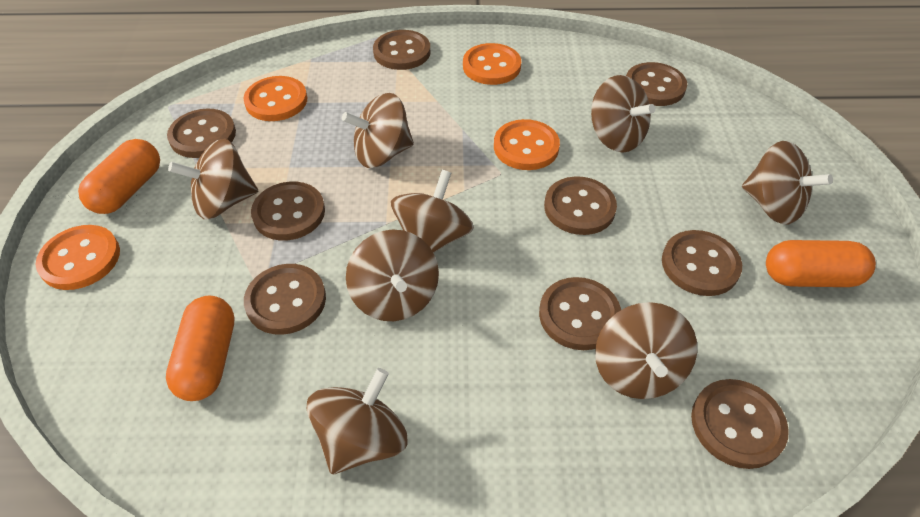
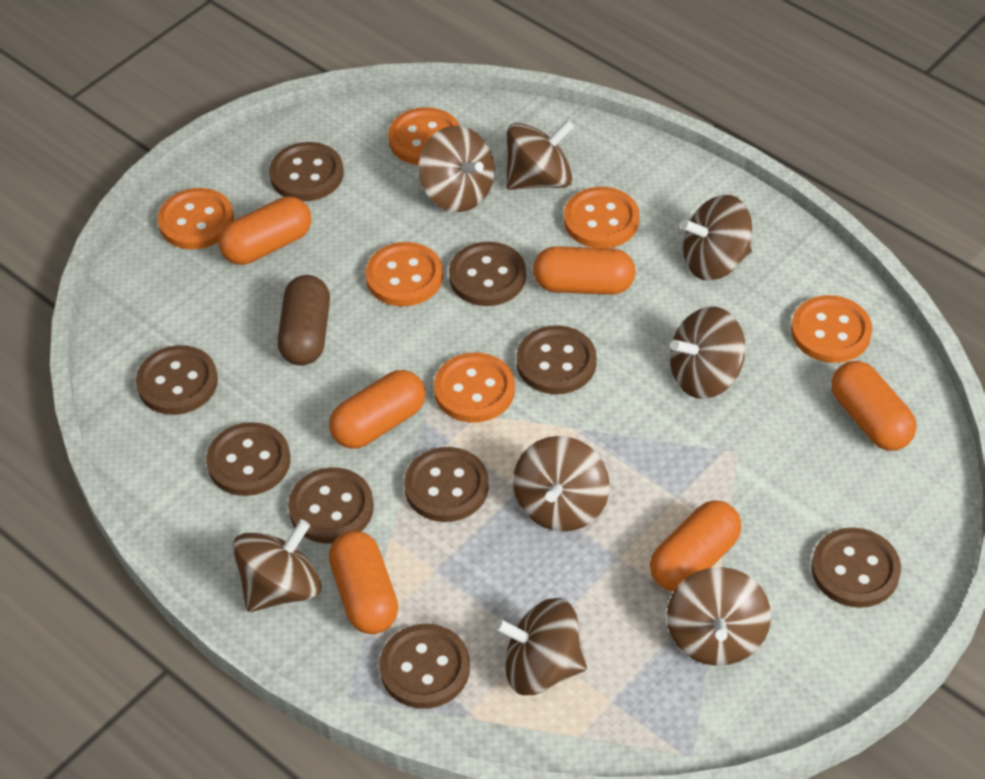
brown capsule: 0 -> 1
orange button: 4 -> 6
orange capsule: 3 -> 6

